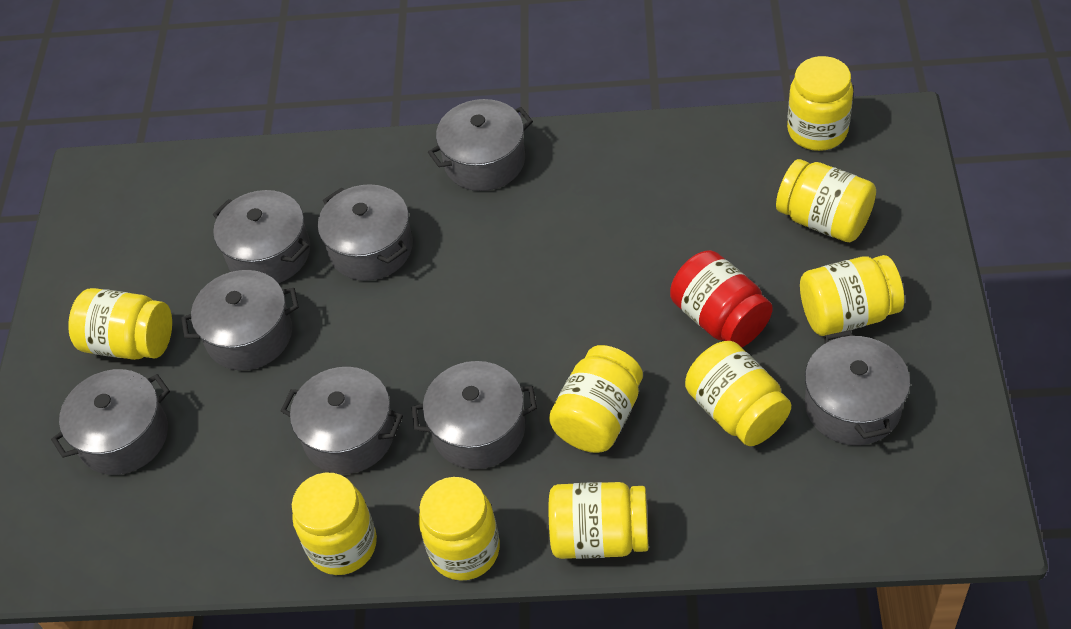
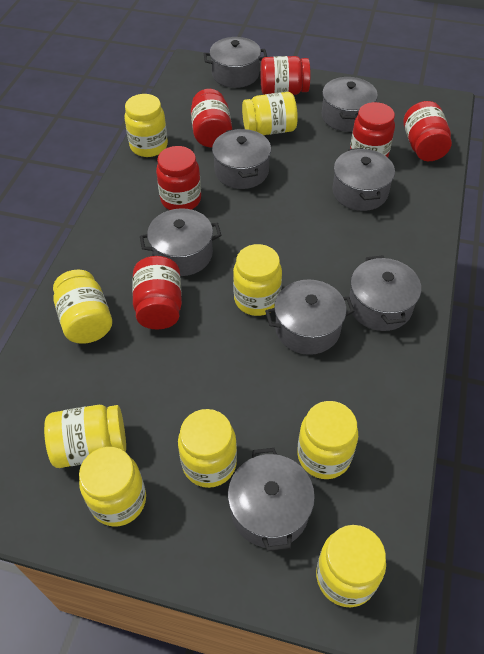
red jar: 1 -> 6

